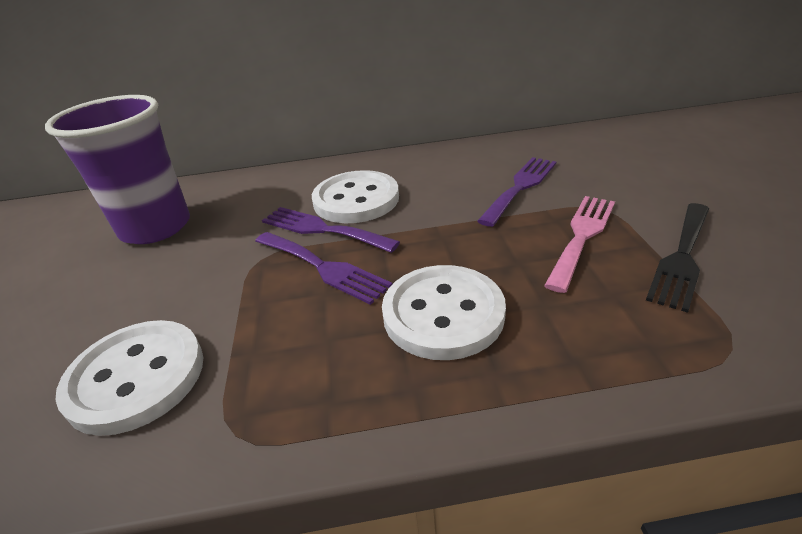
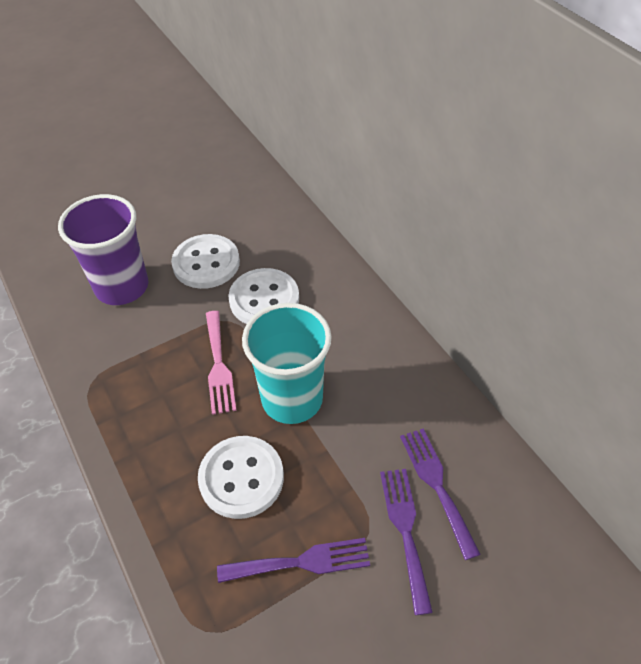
black fork: 1 -> 0
turquoise cup: 0 -> 1

